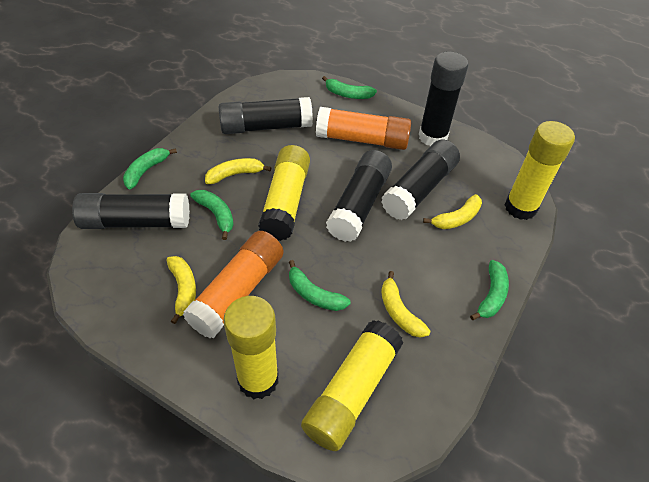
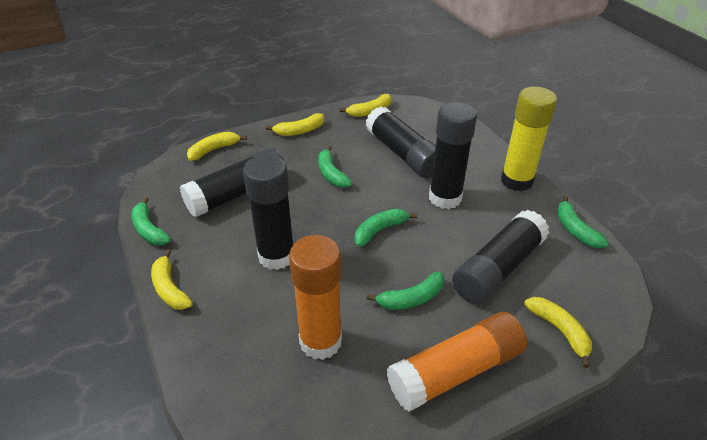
yellow banana: 4 -> 5
yellow glue stick: 4 -> 1

